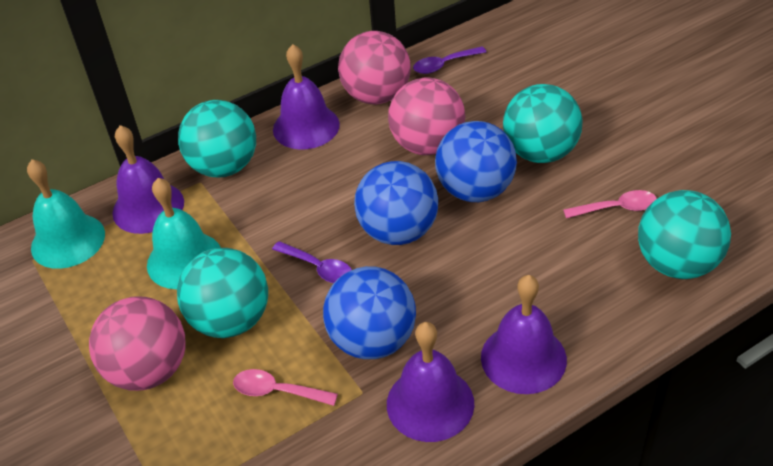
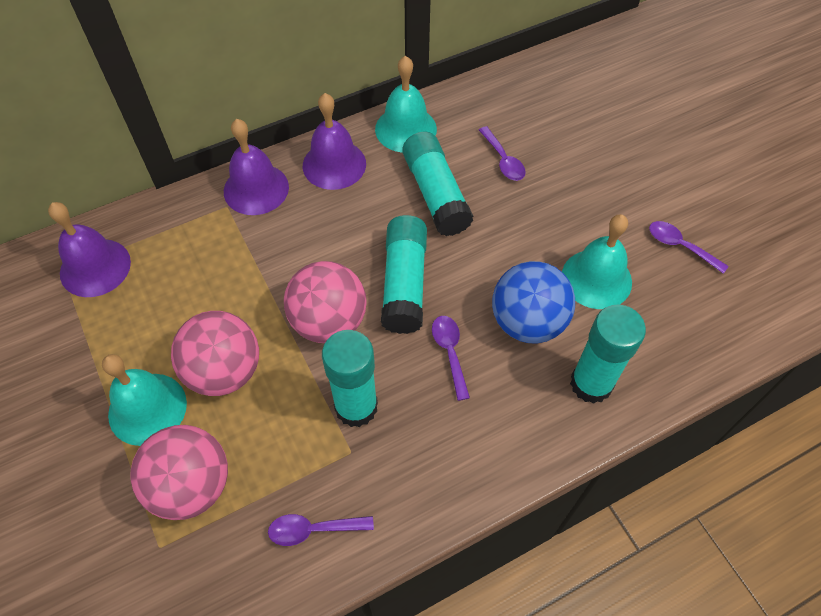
blue ball: 3 -> 1
pink spoon: 2 -> 0
purple bell: 4 -> 3
purple spoon: 2 -> 4
turquoise ball: 4 -> 0
turquoise bell: 2 -> 3
turquoise glue stick: 0 -> 4

